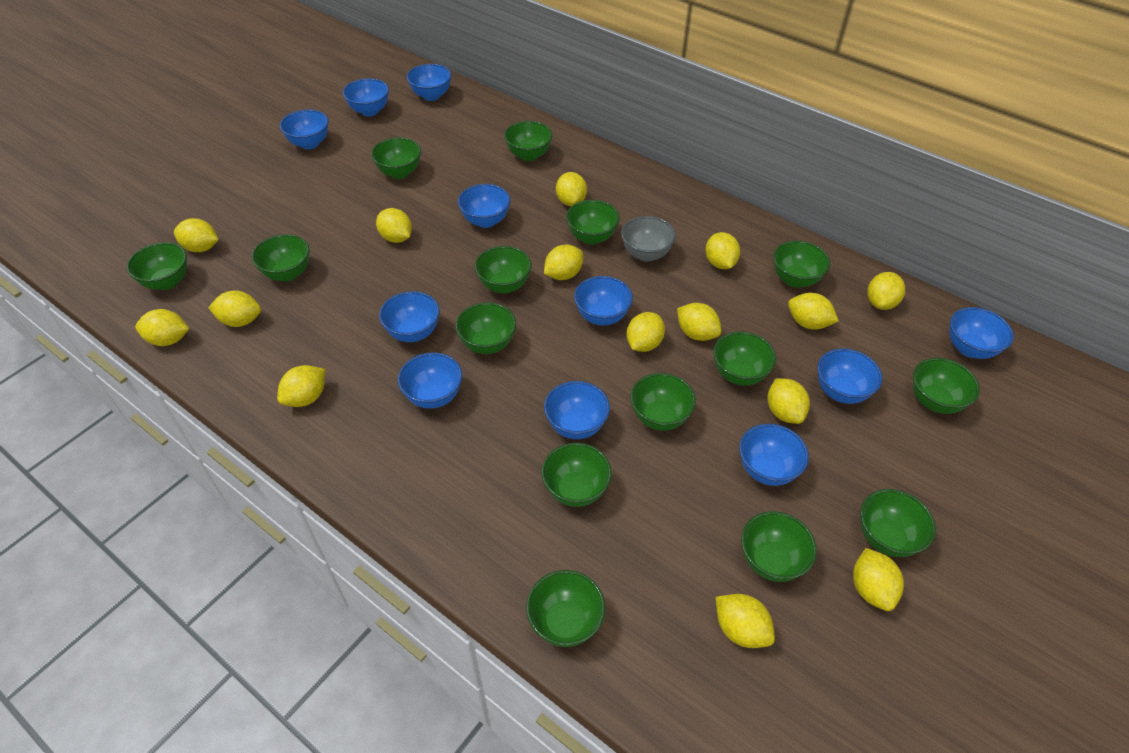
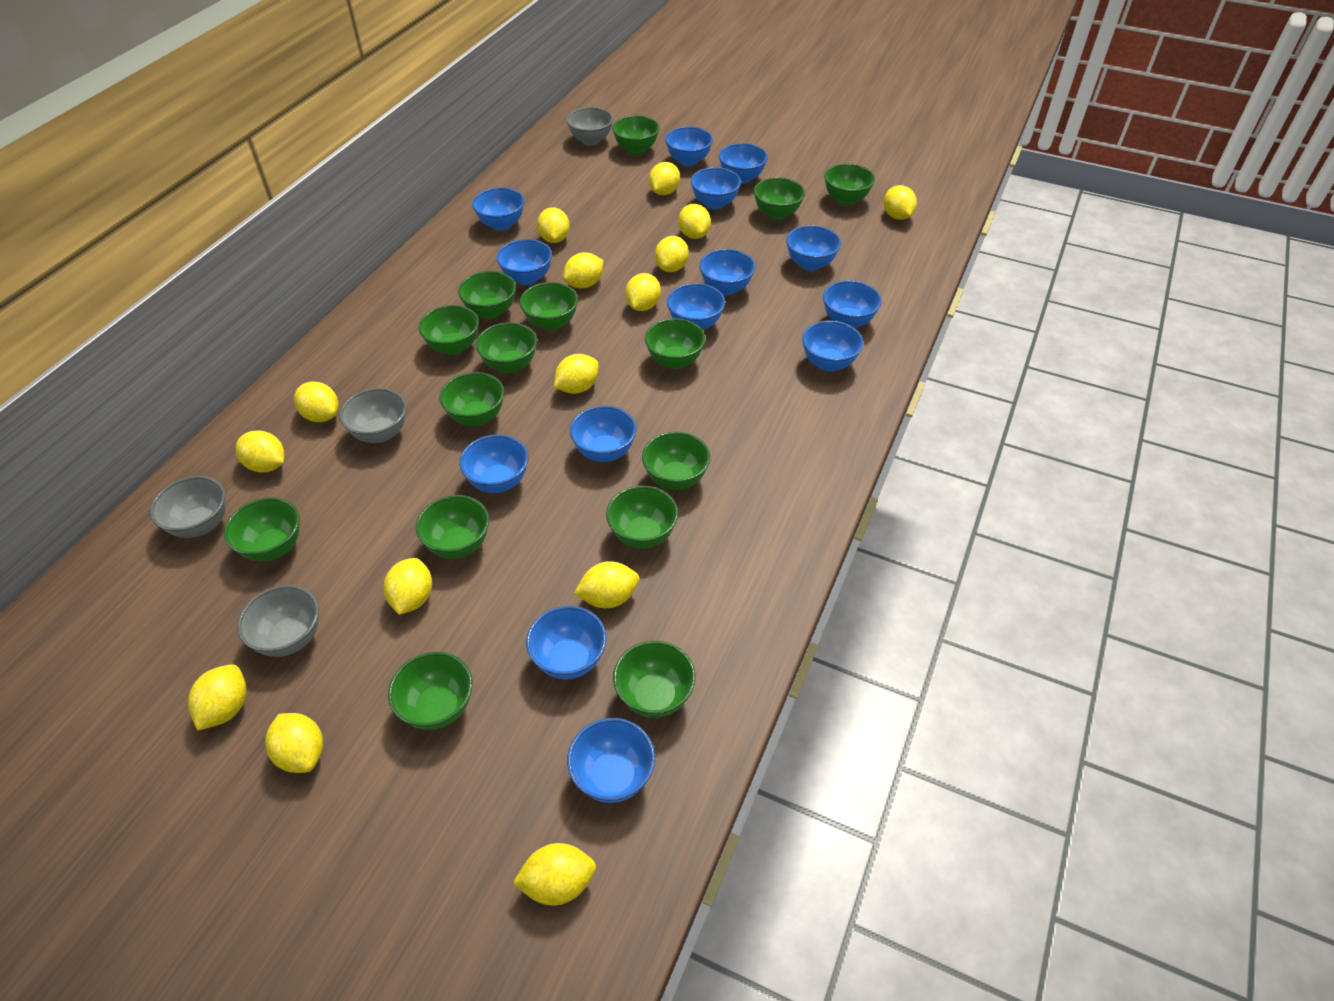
blue bowl: 11 -> 14
grey bowl: 1 -> 4

